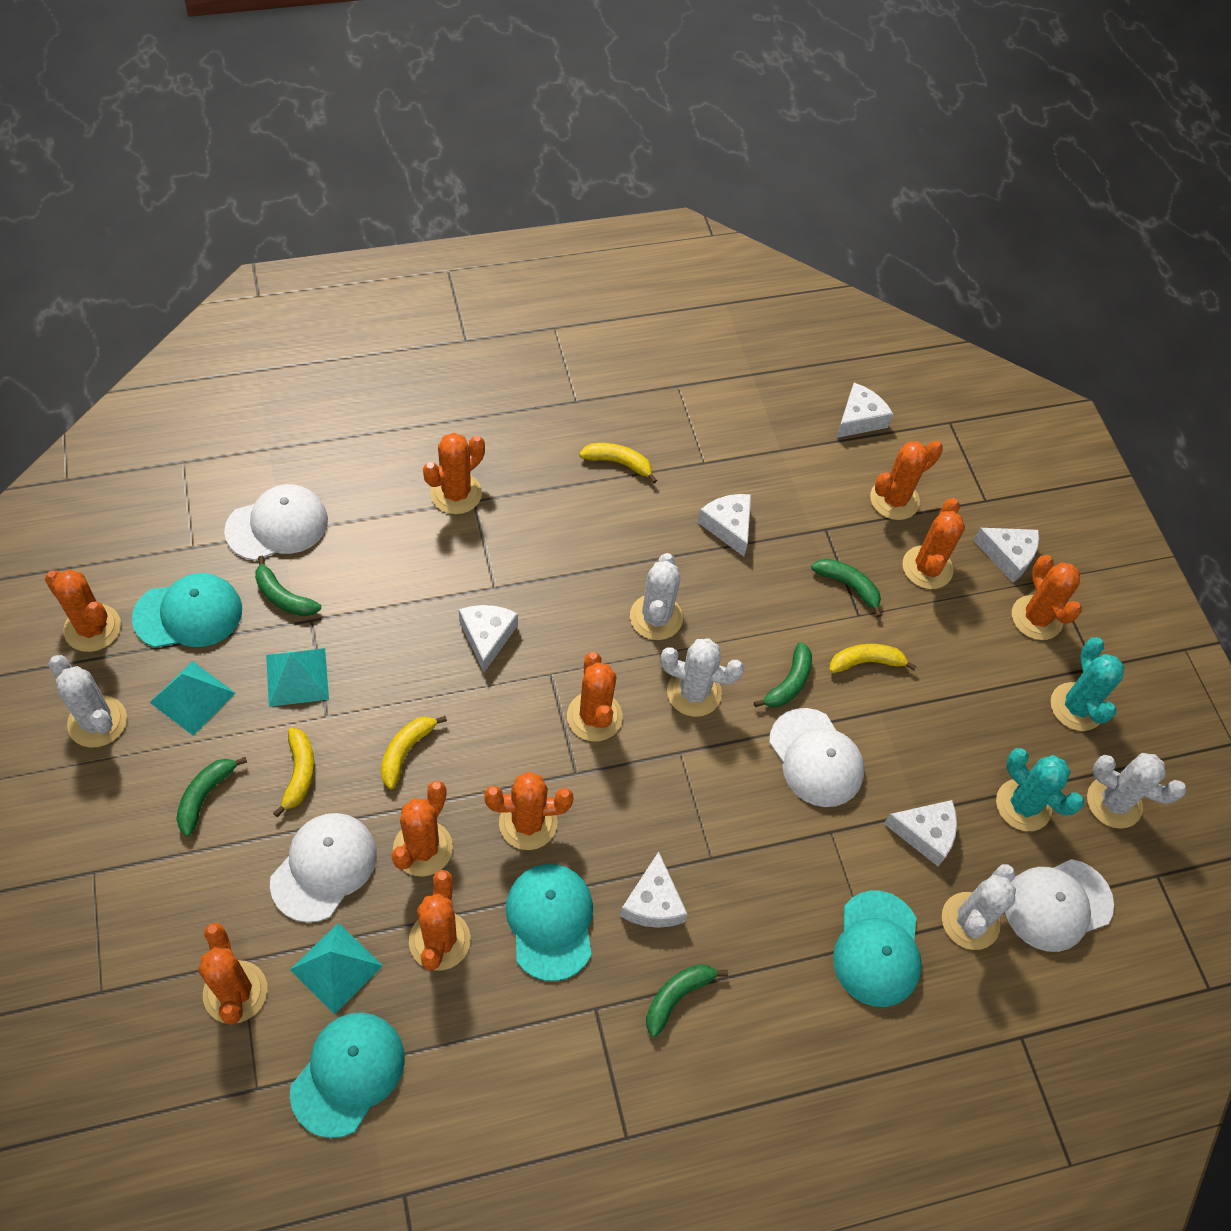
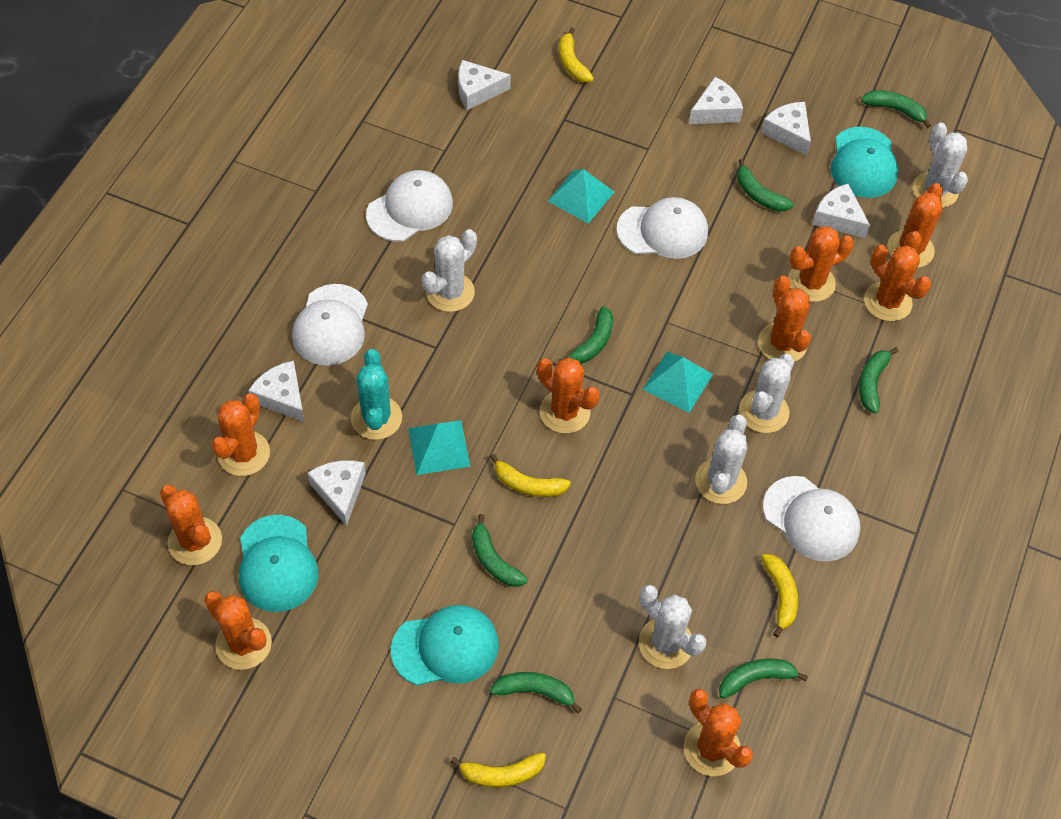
green banana: 5 -> 7
orange cactus: 10 -> 9
turquoise cactus: 2 -> 1
turquoise cap: 4 -> 3

